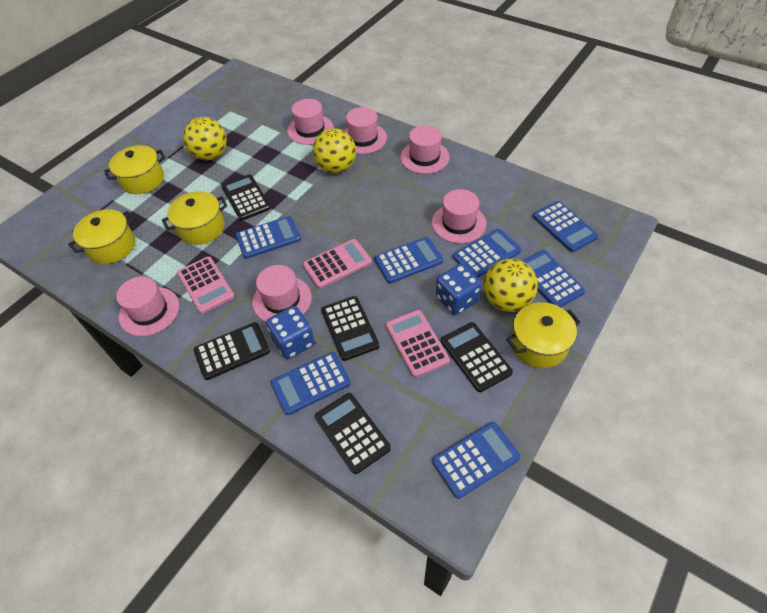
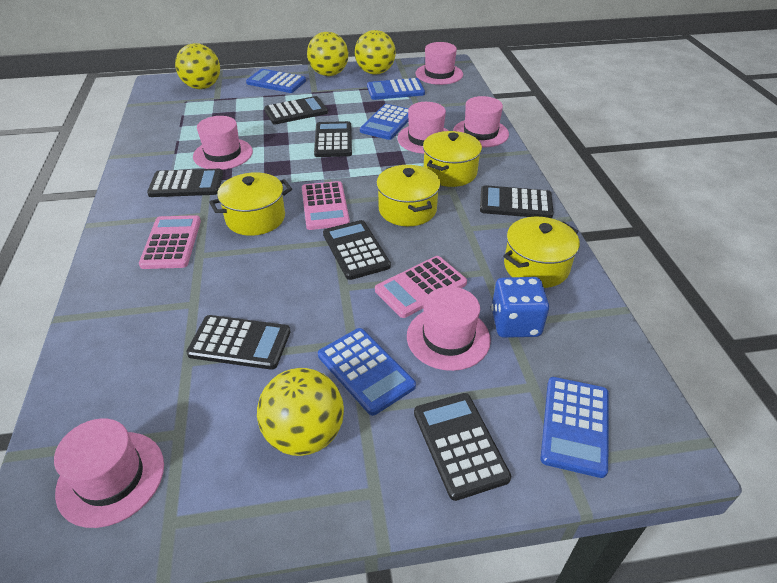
black calculator: 5 -> 7
blue calculator: 7 -> 5
blue dice: 2 -> 1
yellow ball: 3 -> 4

